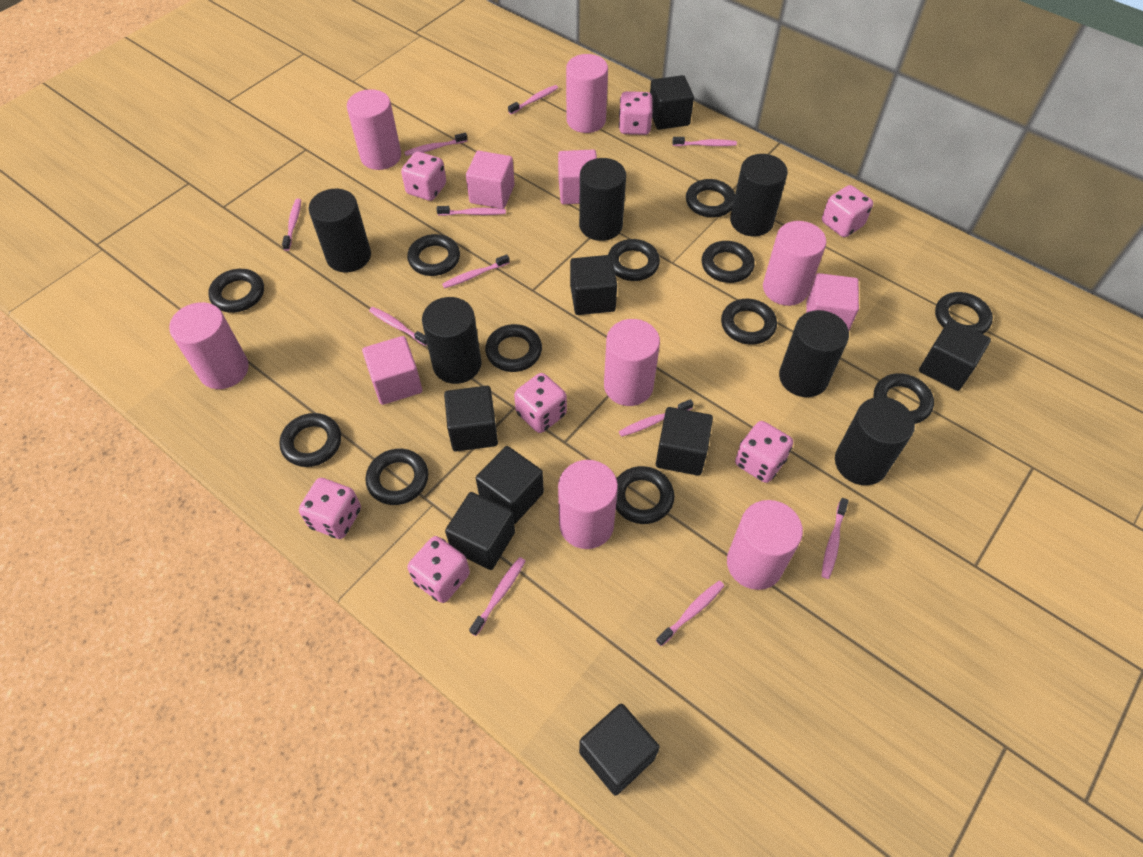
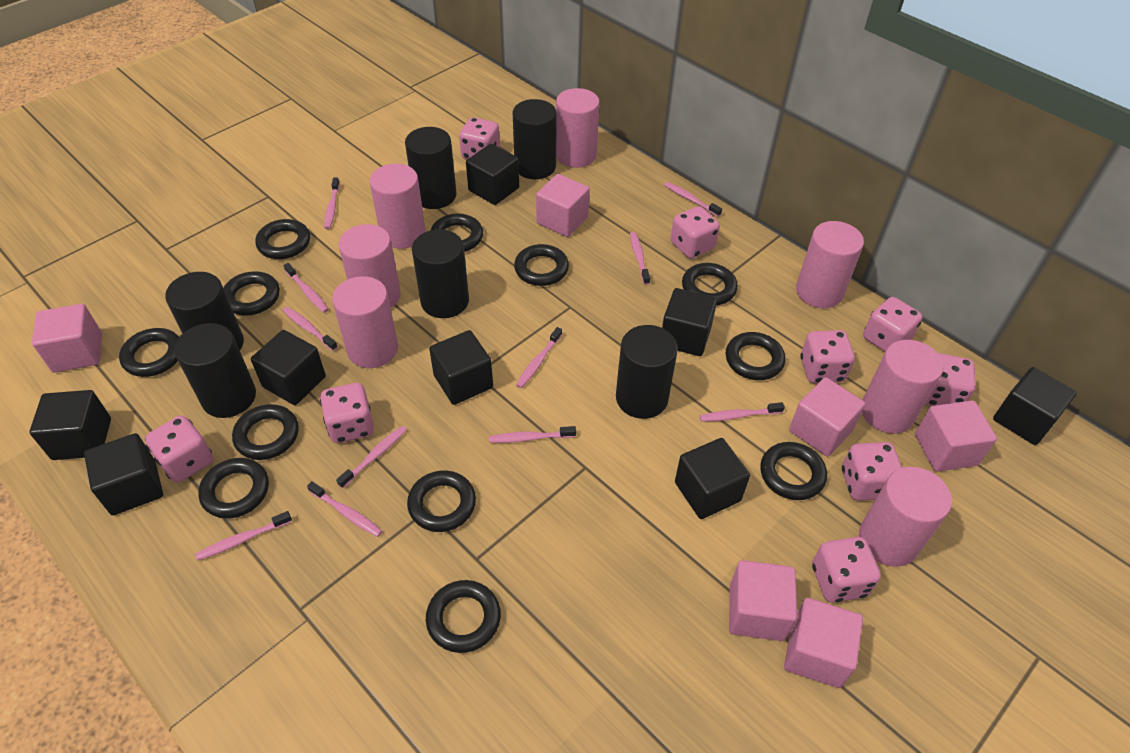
pink cube: 4 -> 6
pink dice: 7 -> 9

